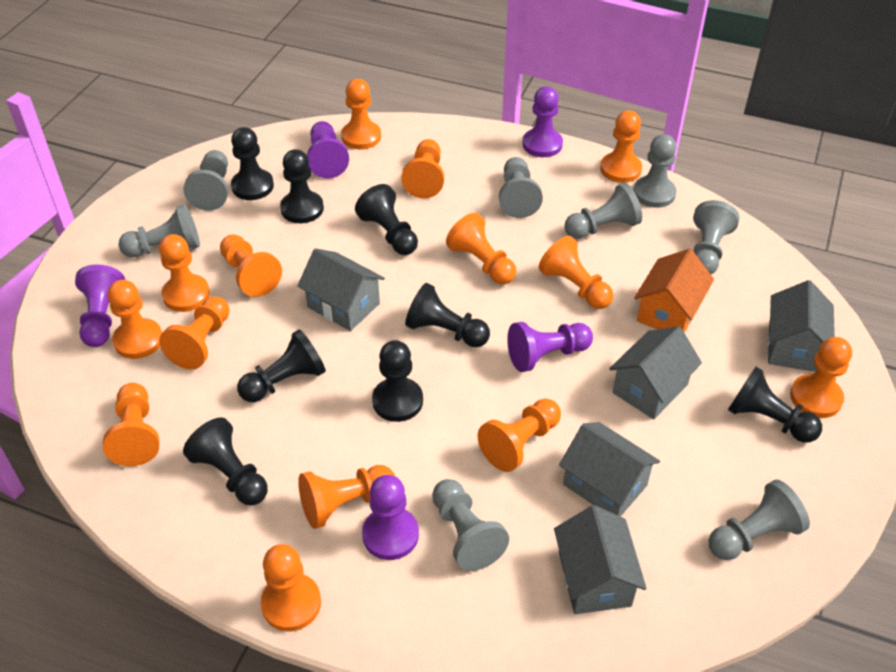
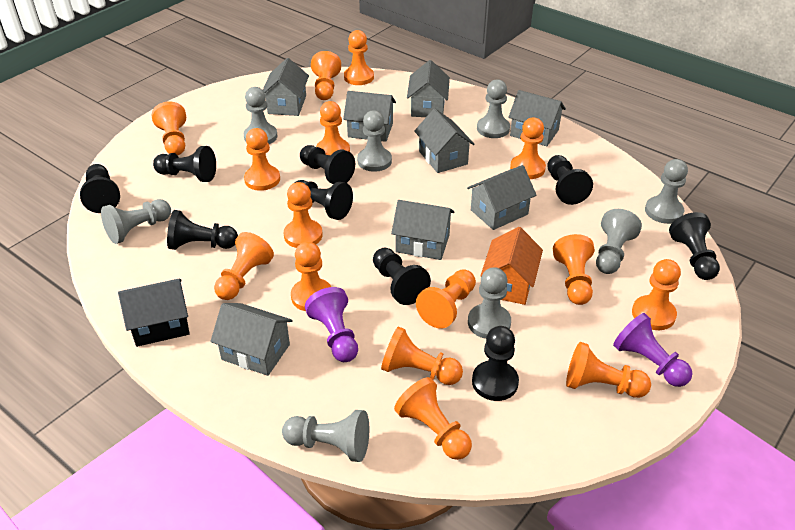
black house: 0 -> 1
black pawn: 8 -> 9
grey house: 5 -> 8
orange pawn: 14 -> 15
purple pawn: 5 -> 2

